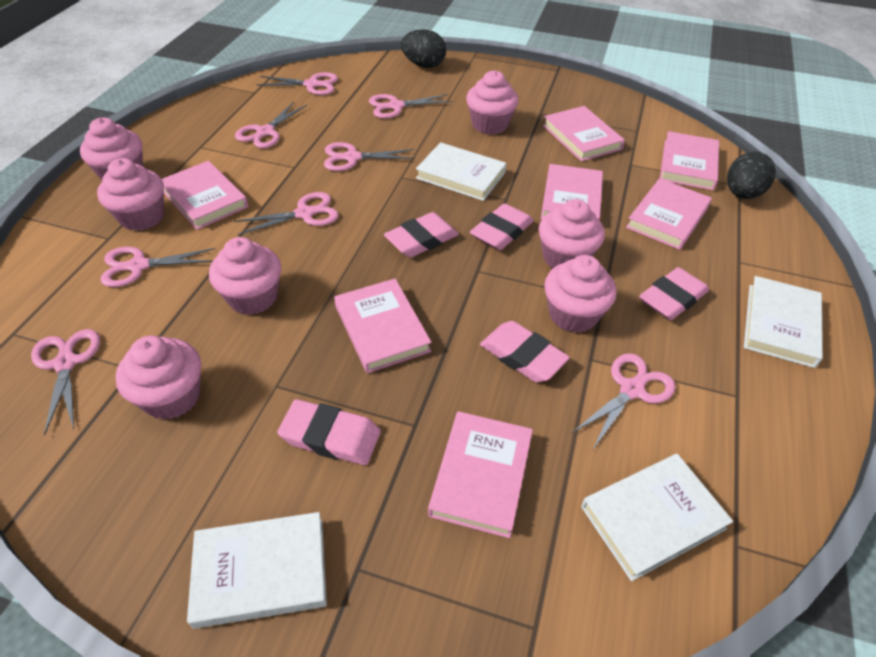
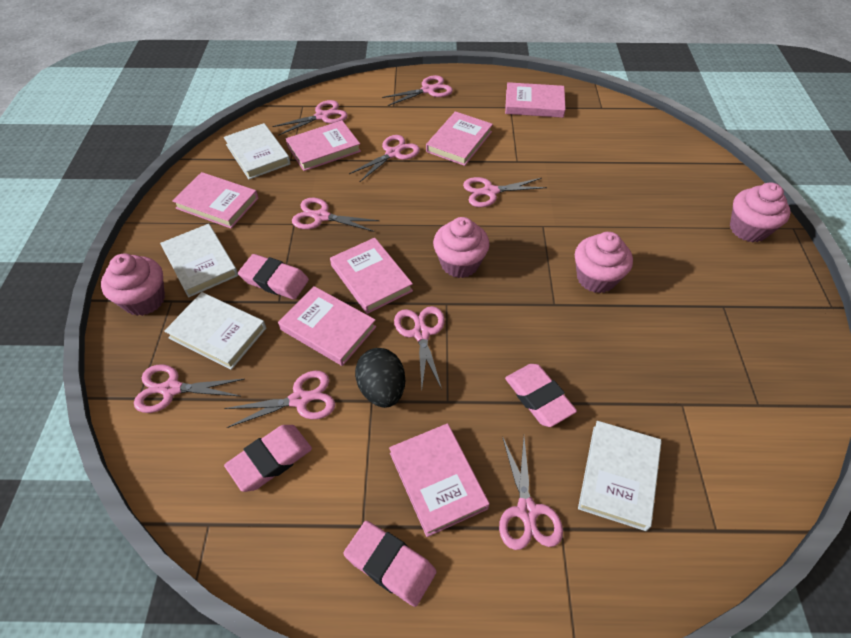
black egg: 2 -> 1
pink cupcake: 7 -> 4
pink eraser: 5 -> 4
pink scissors: 8 -> 9

